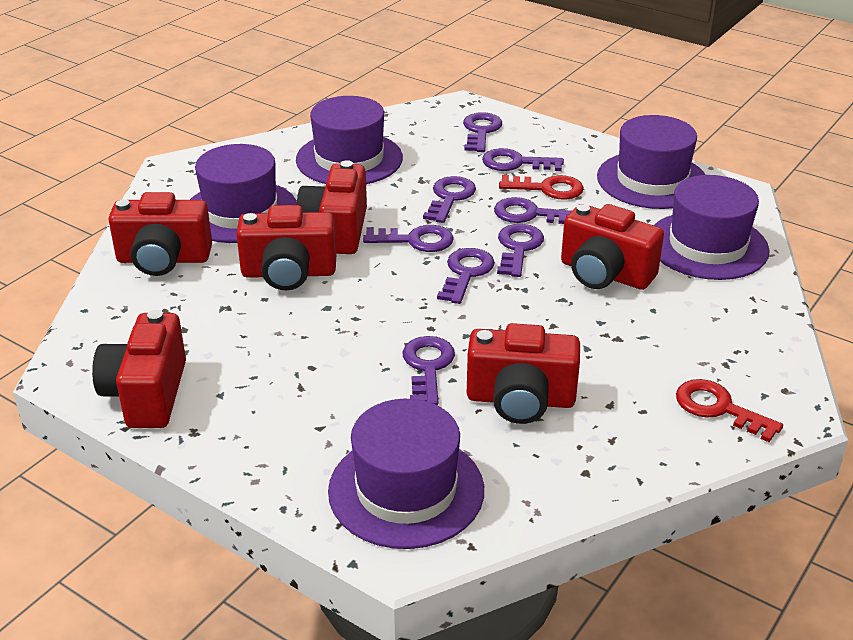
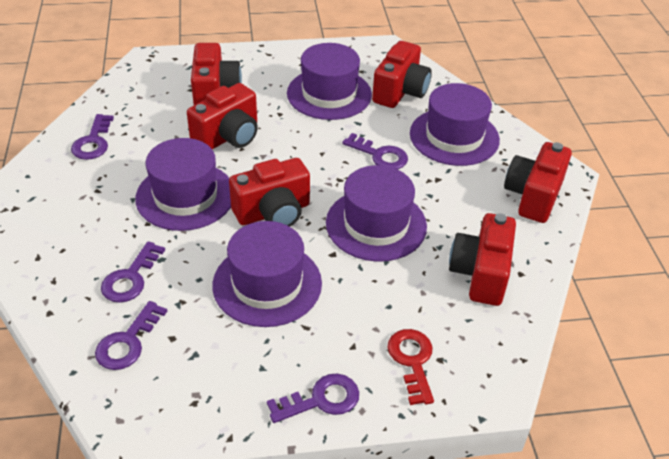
purple key: 8 -> 5
red key: 2 -> 1

